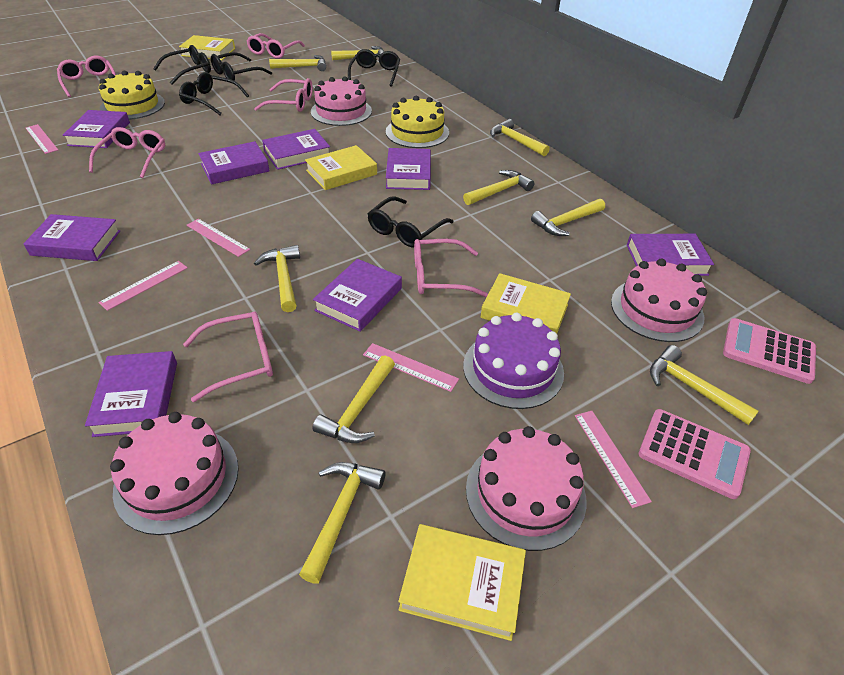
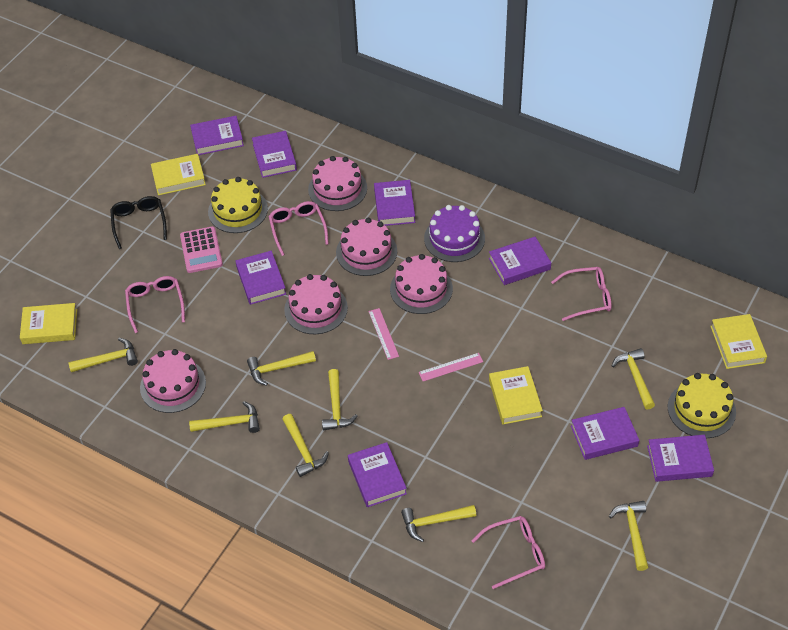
black glasses: 5 -> 1
pink cake: 4 -> 5
pink calculator: 2 -> 1
pink glasses: 6 -> 4
pink ruler: 5 -> 2
yellow hammer: 9 -> 8

